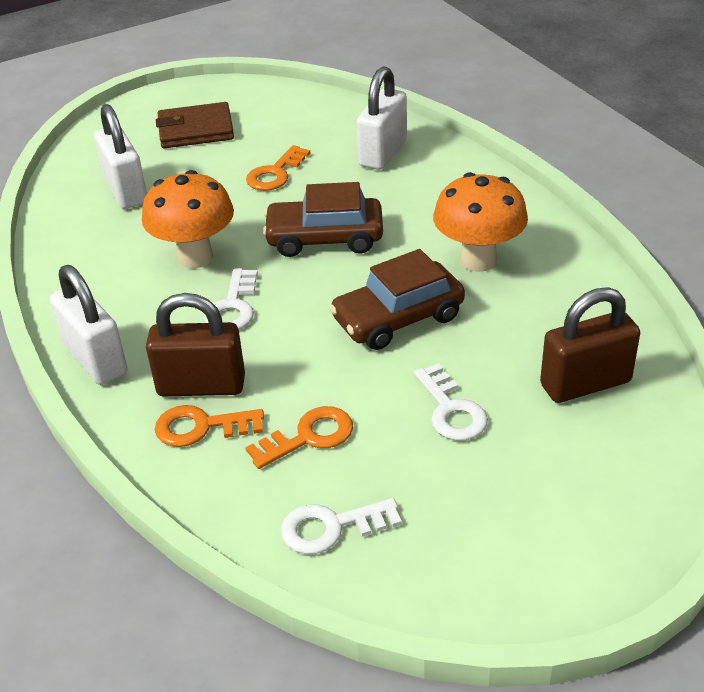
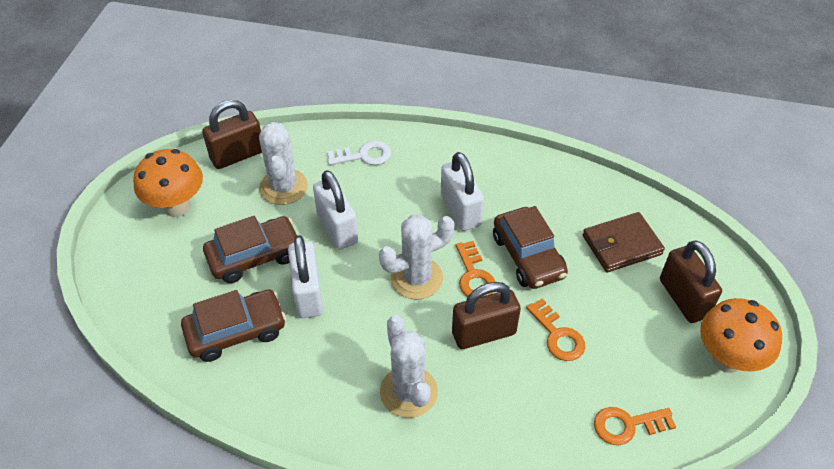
brown car: 2 -> 3
brown padlock: 2 -> 3
white cactus: 0 -> 3
white key: 3 -> 1

